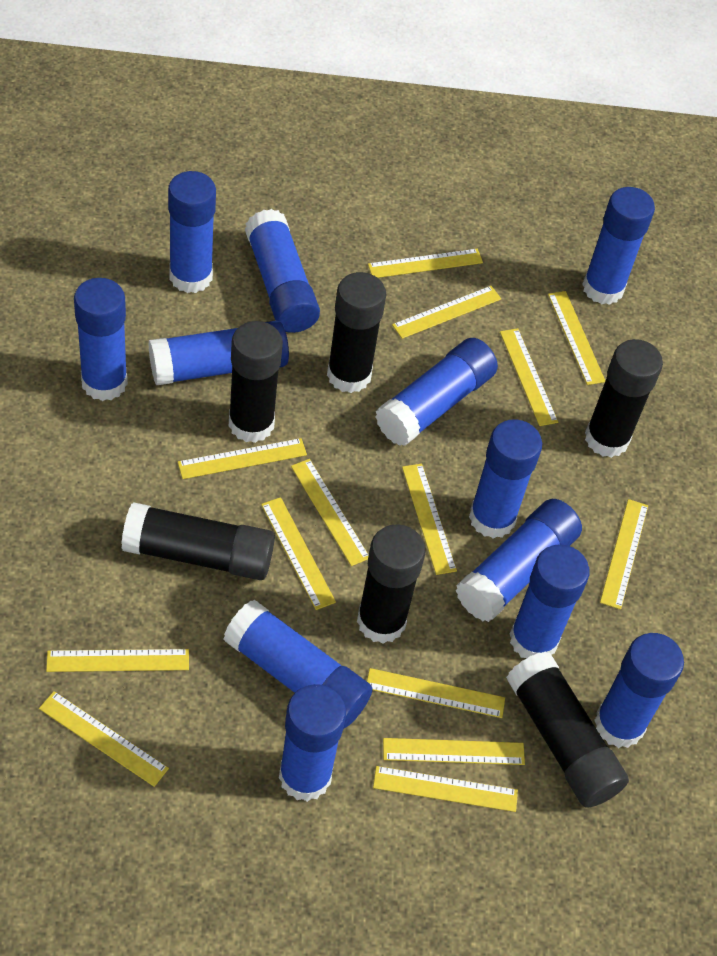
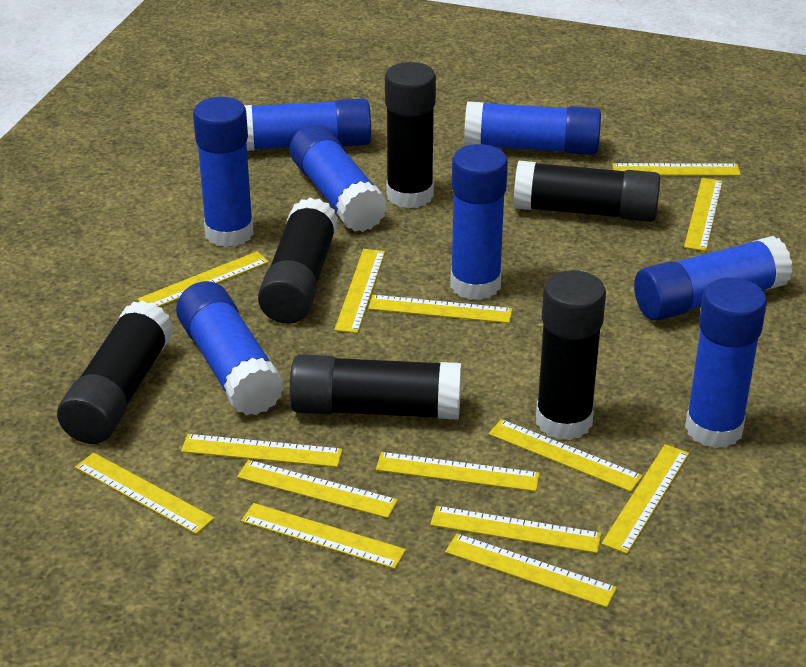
blue glue stick: 12 -> 8

